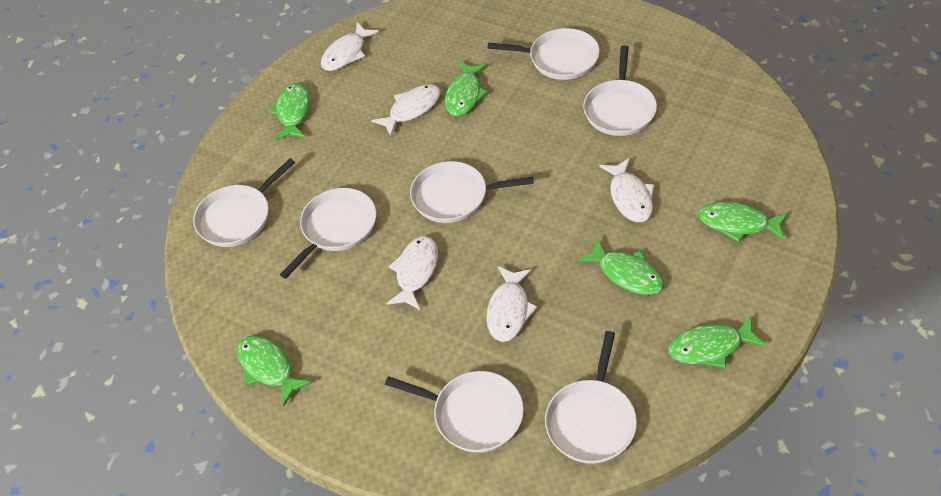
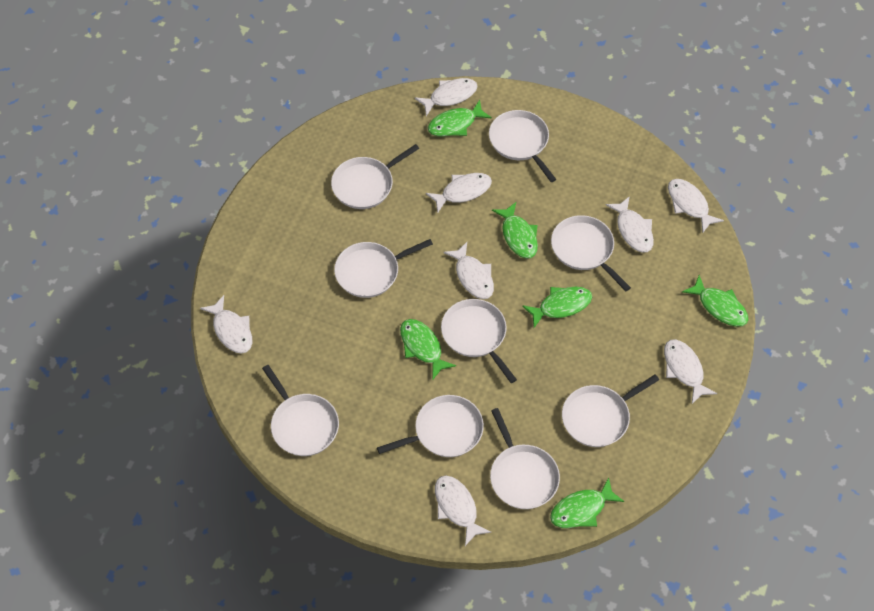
white fish: 5 -> 8
white pan: 7 -> 9

